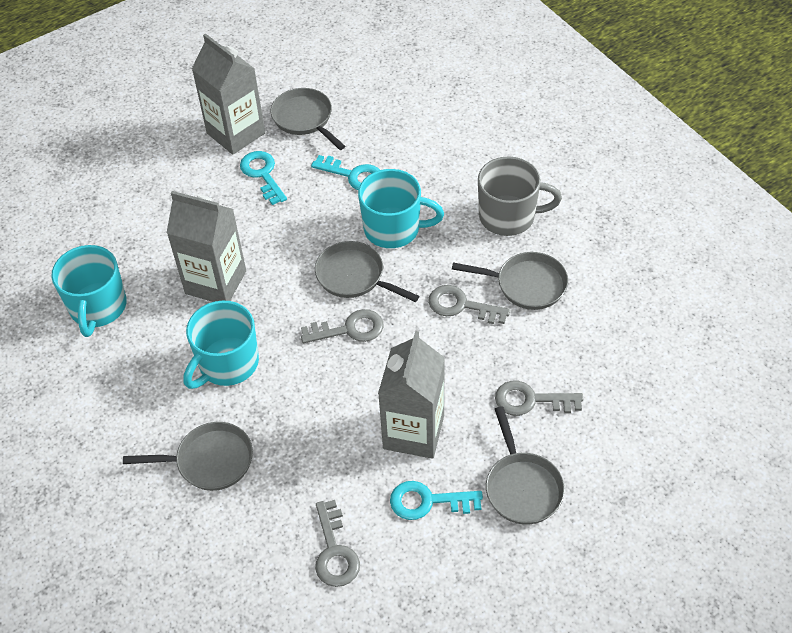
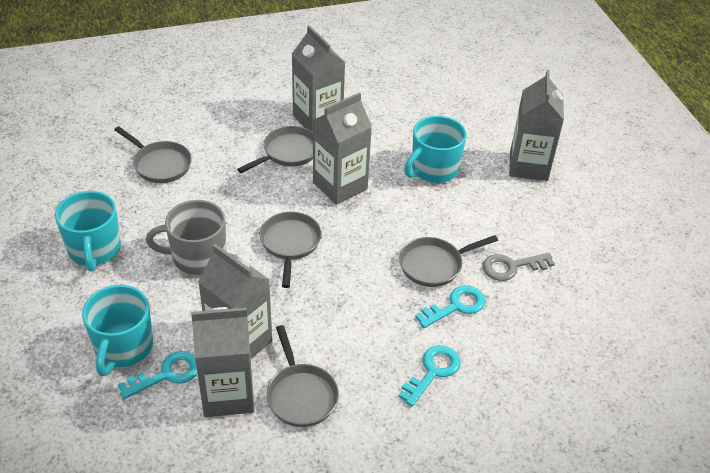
grey carton: 3 -> 5
grey key: 4 -> 1

